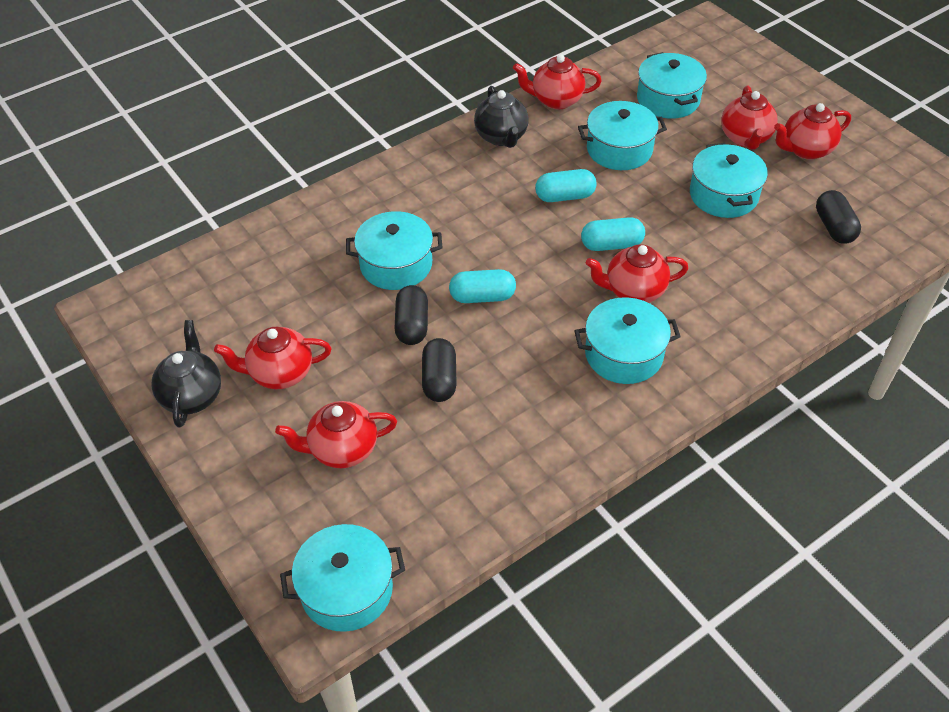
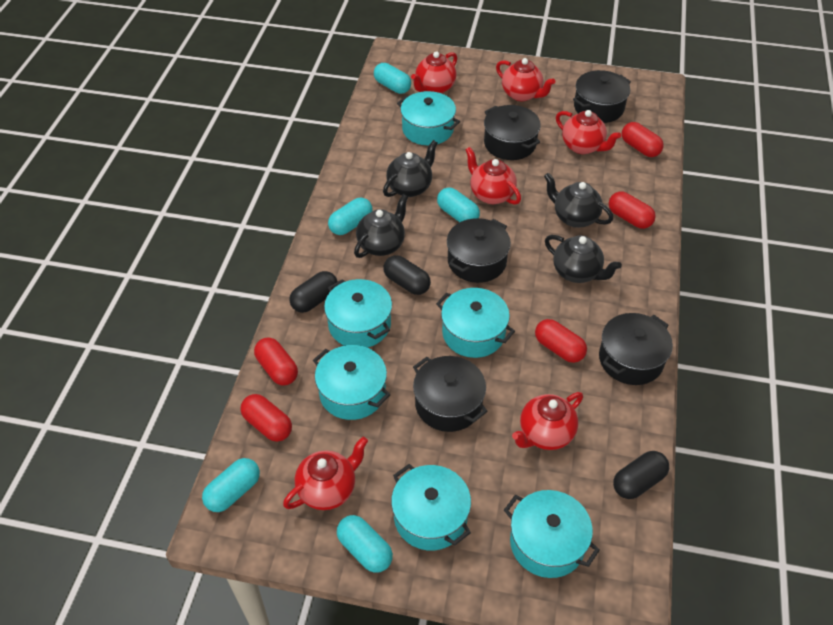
black pot: 0 -> 5
black teapot: 2 -> 4
red capsule: 0 -> 5
turquoise capsule: 3 -> 5

